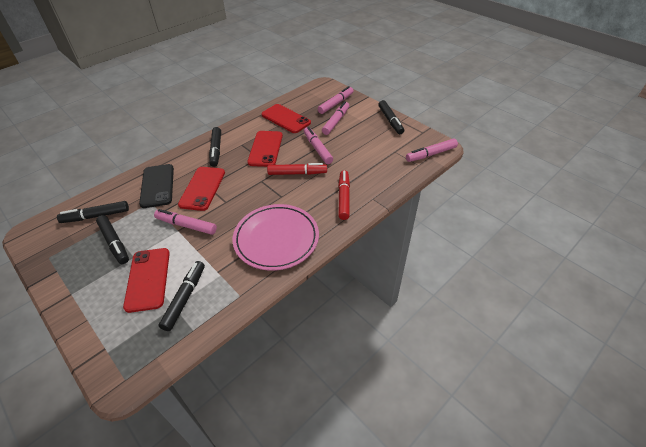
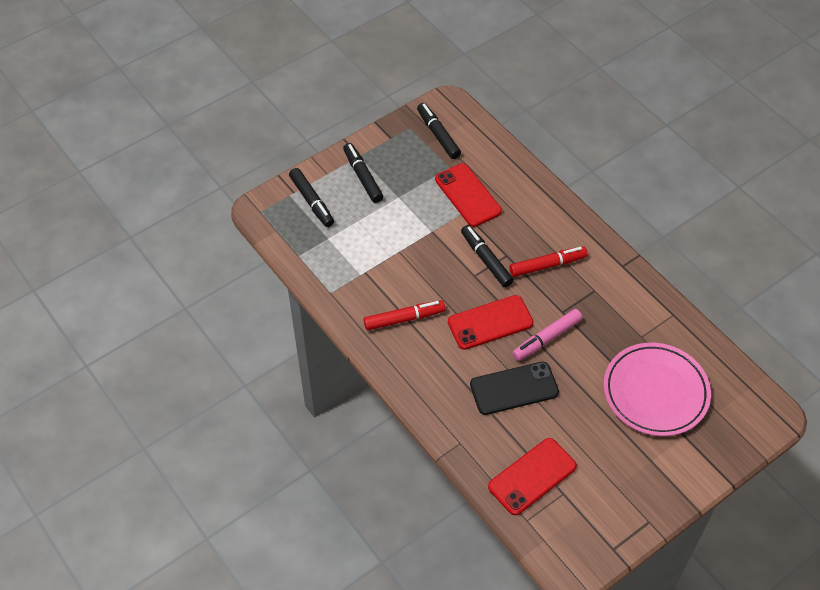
black marker: 5 -> 4
pink marker: 5 -> 1
red phone: 4 -> 3

